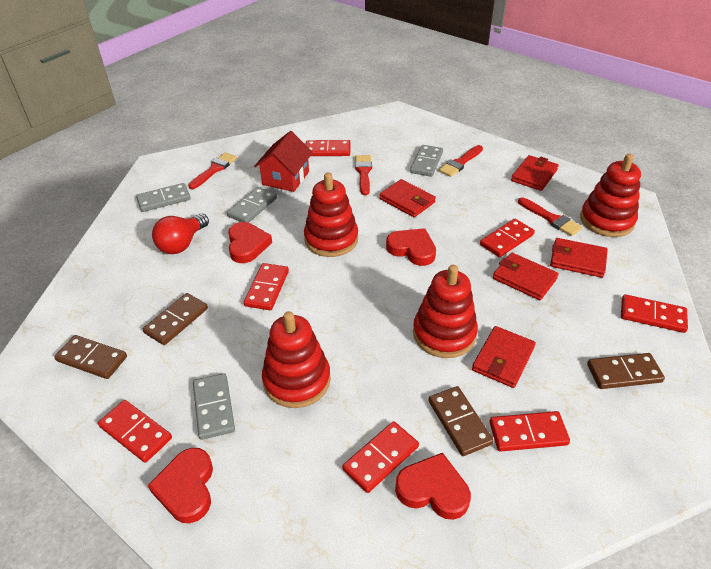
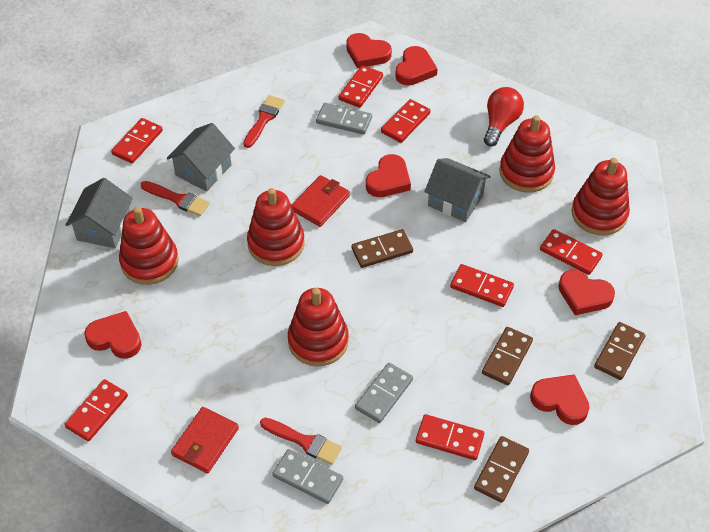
grey domino: 4 -> 3
grey house: 0 -> 3
red brush: 4 -> 3
red heart: 4 -> 6
red house: 1 -> 0
red stacking toy: 4 -> 5
red wallet: 5 -> 2

